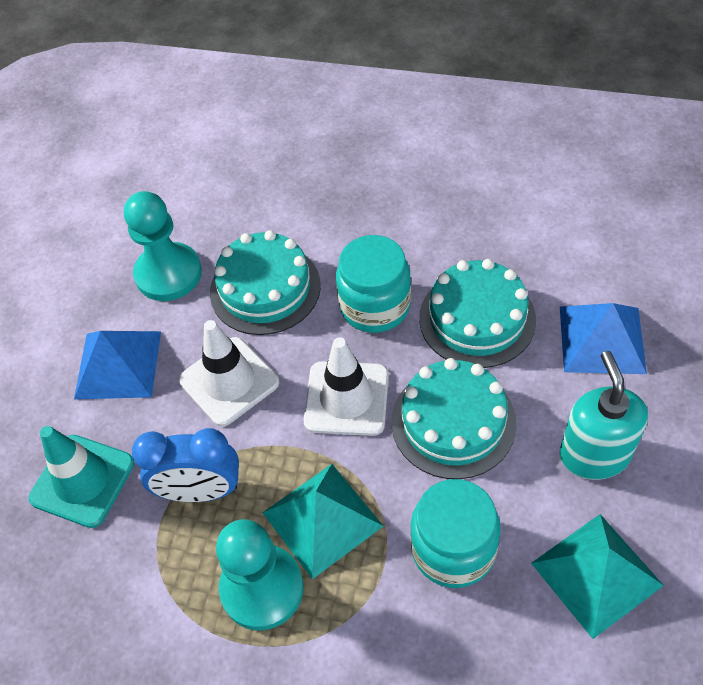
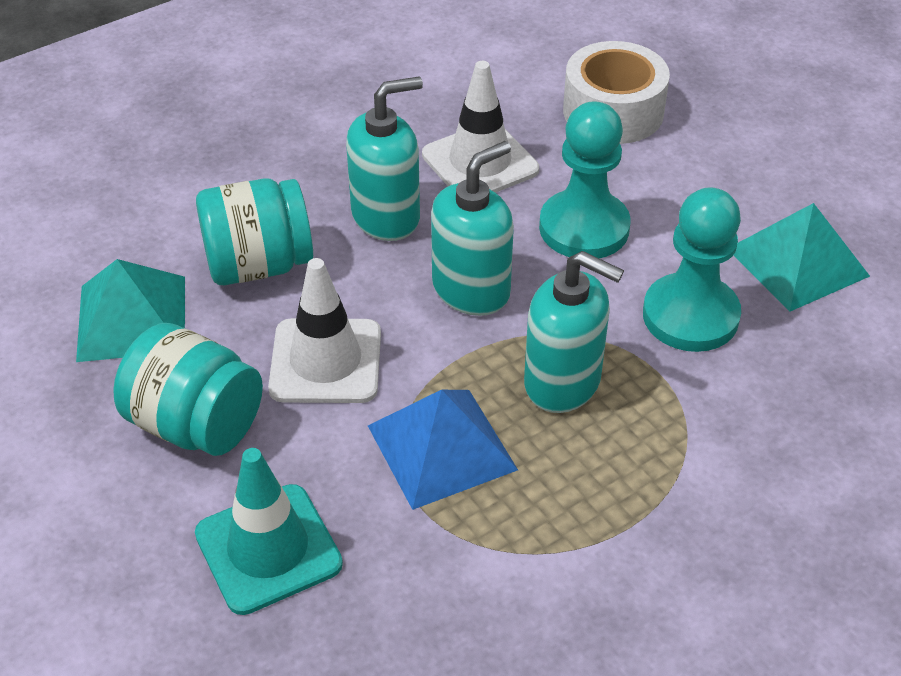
blue clock: 1 -> 0
blue pyramid: 2 -> 1
turquoise cake: 3 -> 0
turquoise soap dispenser: 1 -> 3
white tape: 0 -> 1

